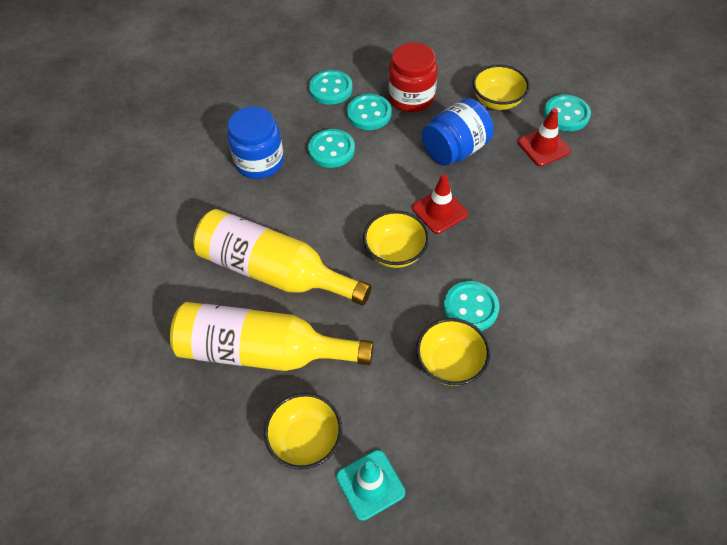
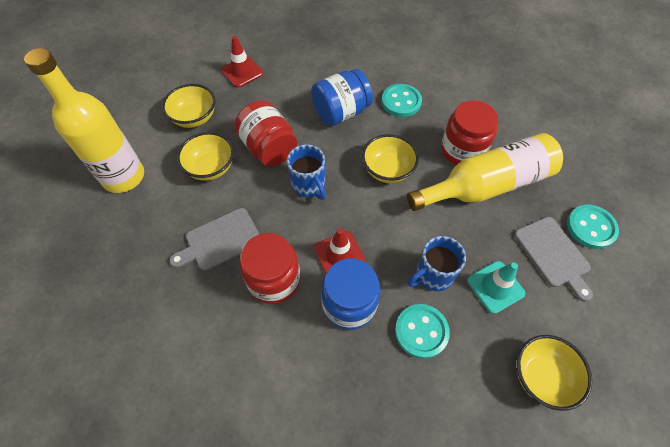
blue mug: 0 -> 2
grey cutting board: 0 -> 2
red jar: 1 -> 3
turquoise button: 5 -> 3

